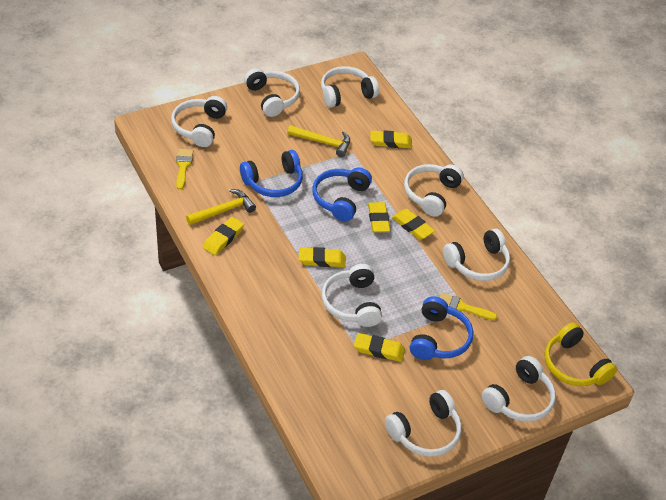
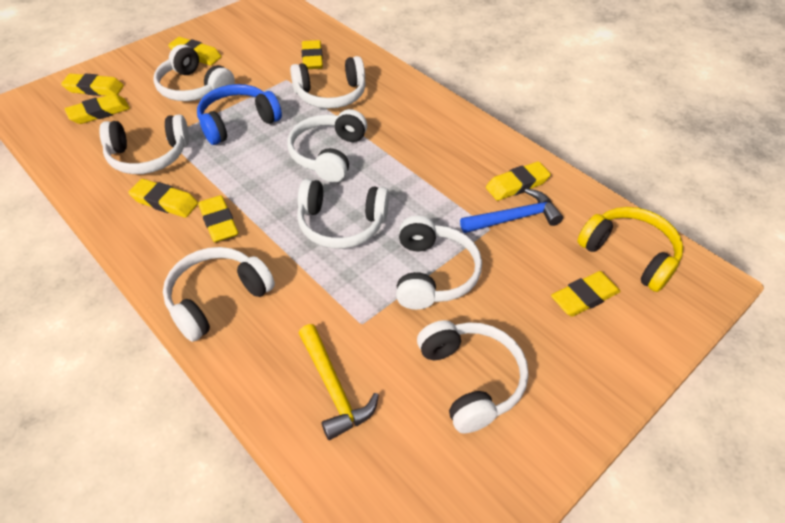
blue hammer: 0 -> 1
blue headphones: 3 -> 1
yellow brush: 2 -> 0
yellow eraser: 6 -> 8
yellow hammer: 2 -> 1

